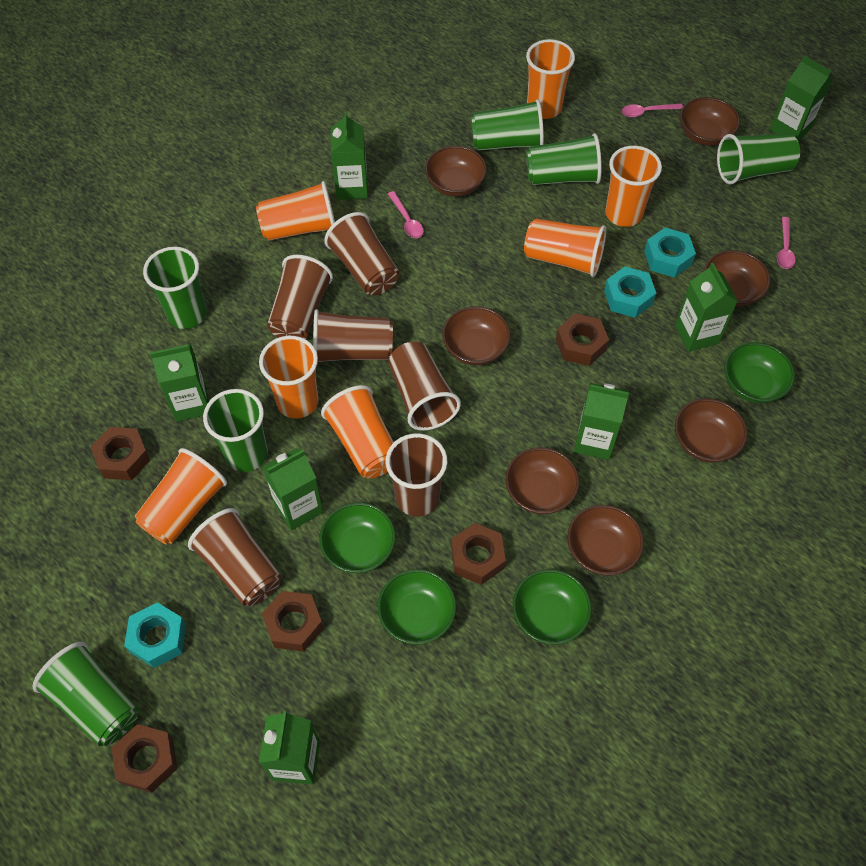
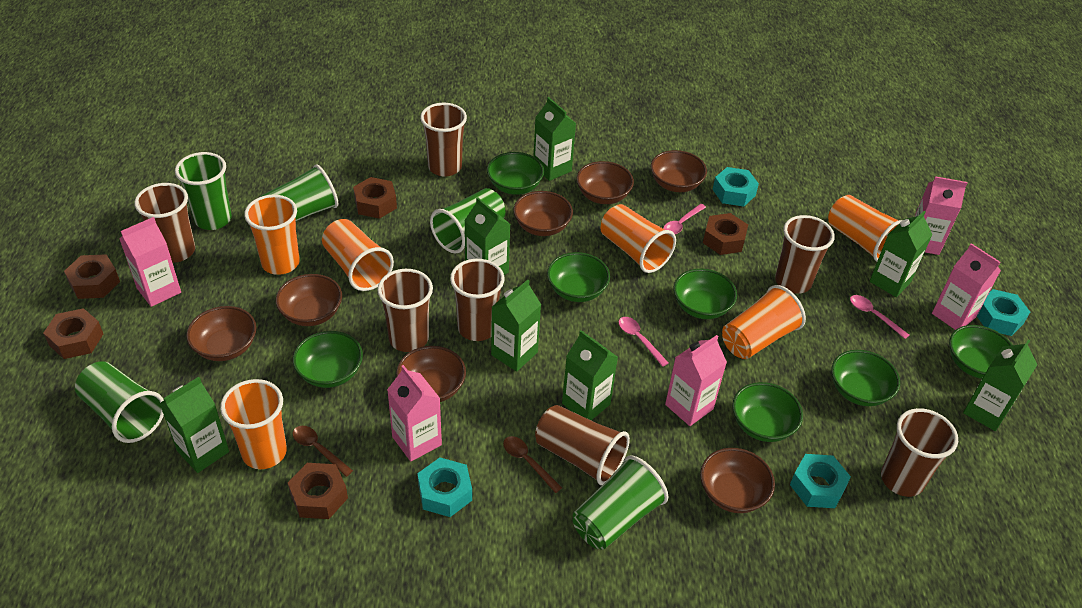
brown cup: 6 -> 7
brown spoon: 0 -> 2
green bowl: 4 -> 7
green cup: 6 -> 5
orange cup: 7 -> 6
pink carton: 0 -> 5
turquoise nut: 3 -> 4

